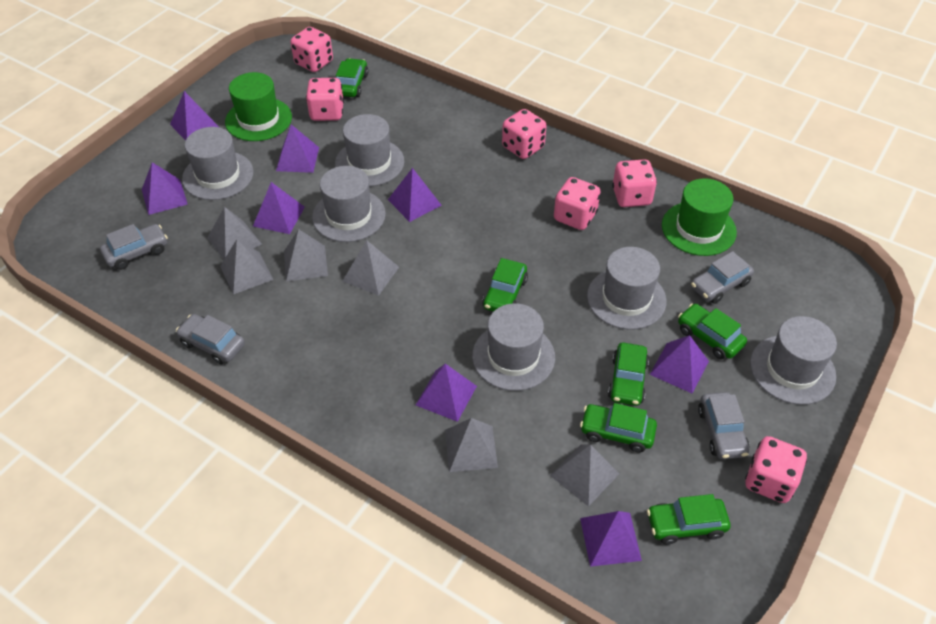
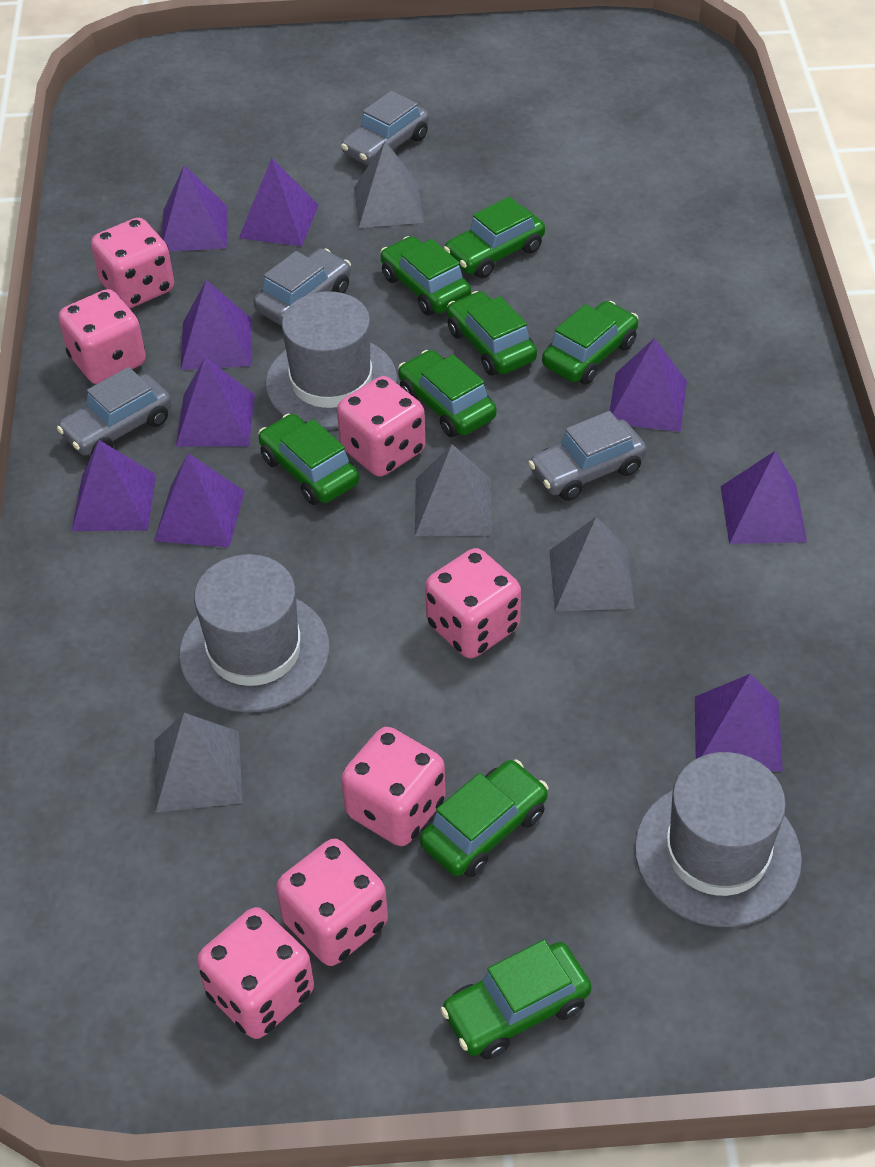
green car: 6 -> 8
green hat: 2 -> 0
grey hat: 6 -> 3
grey pyramid: 6 -> 4
pink dice: 6 -> 7
purple pyramid: 8 -> 9

